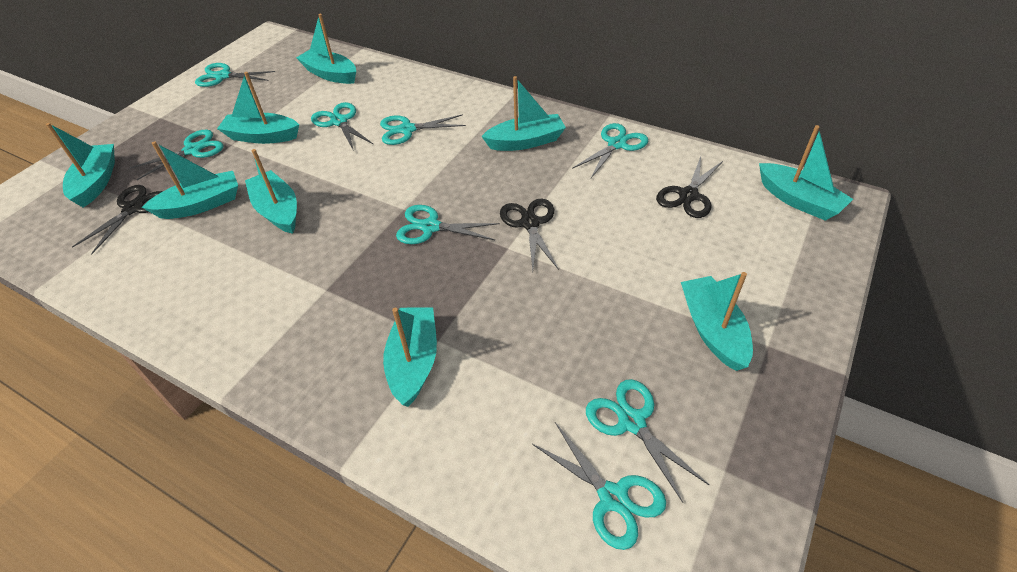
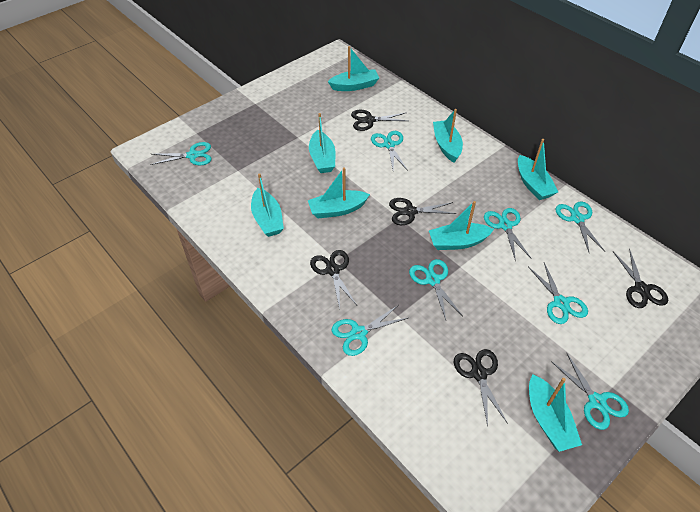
black scissors: 3 -> 5
turquoise boat: 9 -> 8

